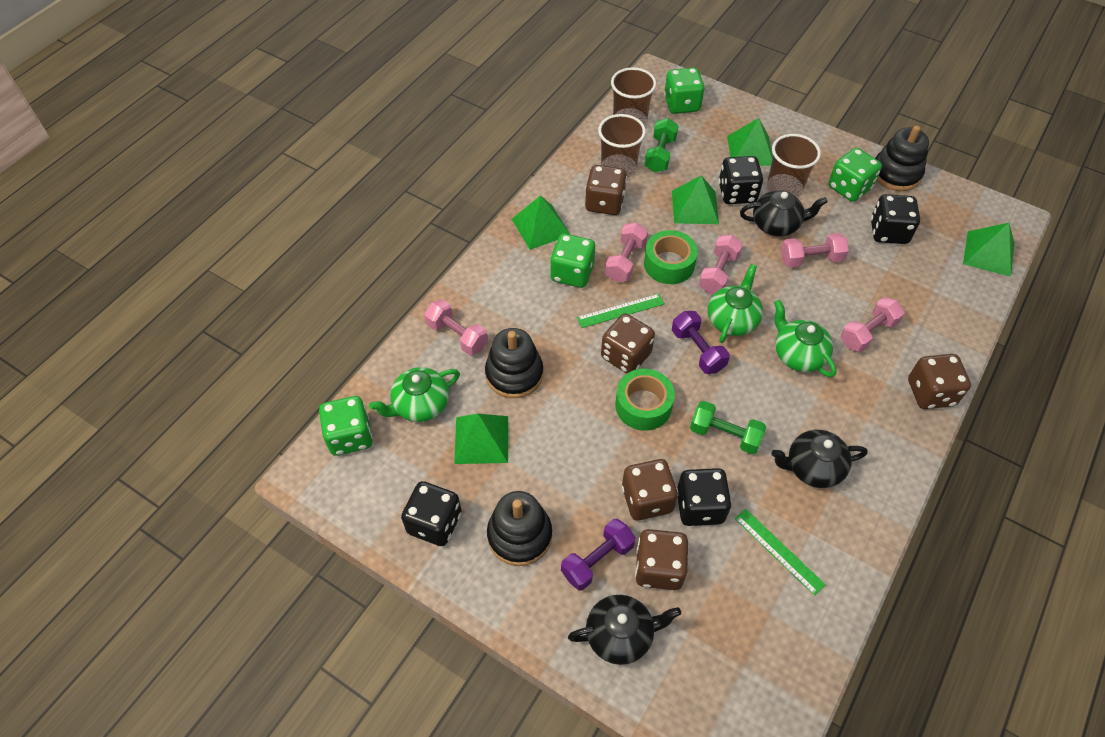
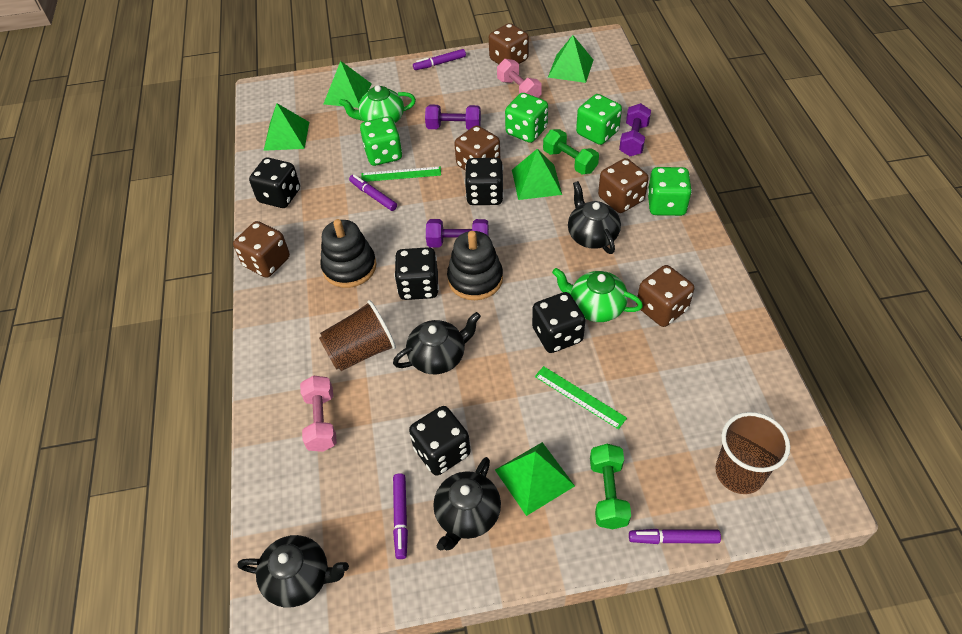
black dice: 4 -> 5
black stacking toy: 3 -> 2
black teapot: 3 -> 4
brown cup: 3 -> 2
green tape: 2 -> 0
green teapot: 3 -> 2
pink dumbbell: 5 -> 2
purple dumbbell: 2 -> 3
purple marker: 0 -> 4

